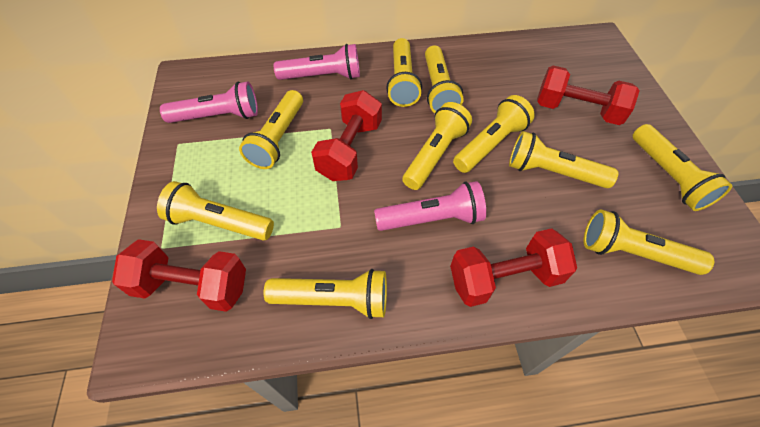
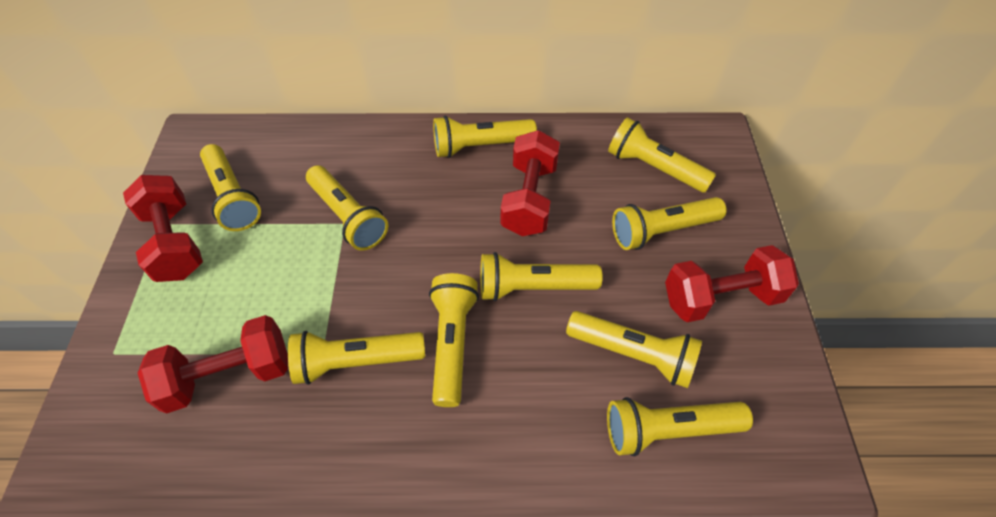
pink flashlight: 3 -> 0

